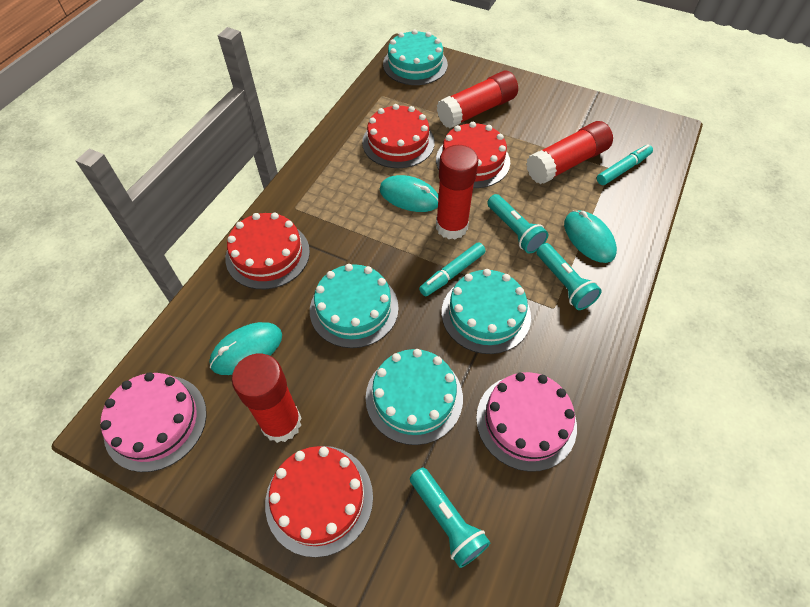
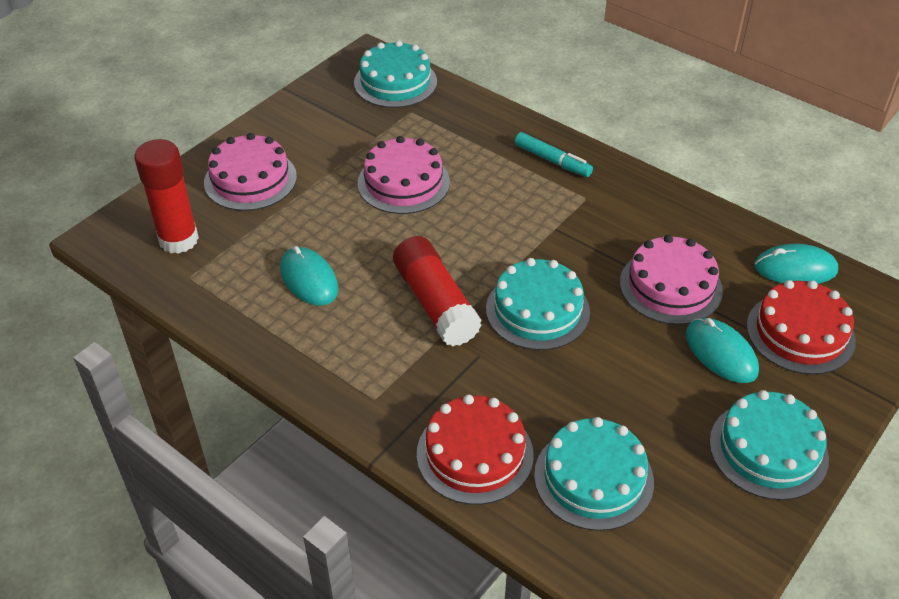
pink cake: 2 -> 3
red cake: 4 -> 2
red glue stick: 4 -> 2
turquoise flashlight: 3 -> 0
turquoise marker: 2 -> 1

